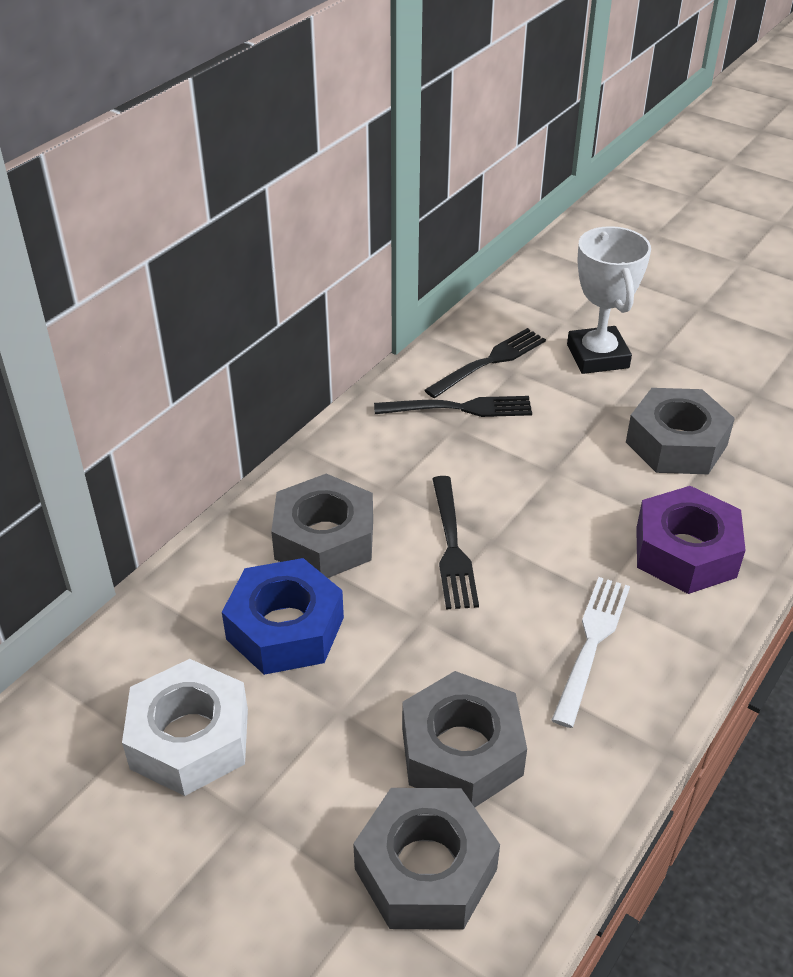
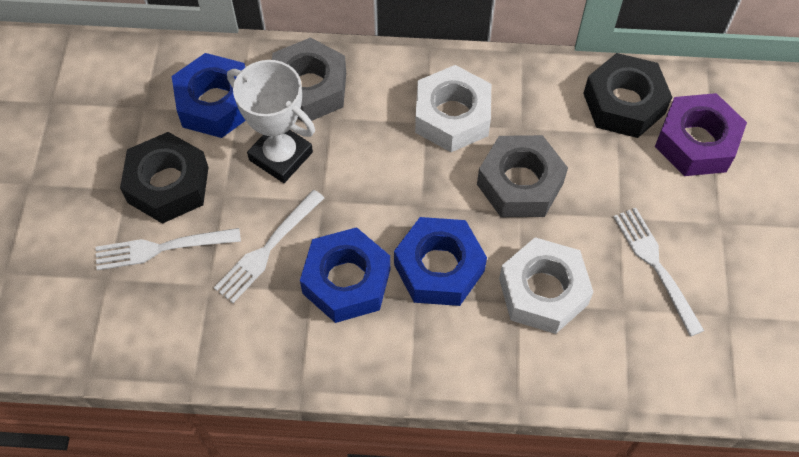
black fork: 3 -> 0
black nut: 0 -> 2
blue nut: 1 -> 3
grey nut: 4 -> 2
white fork: 1 -> 3
white nut: 1 -> 2

